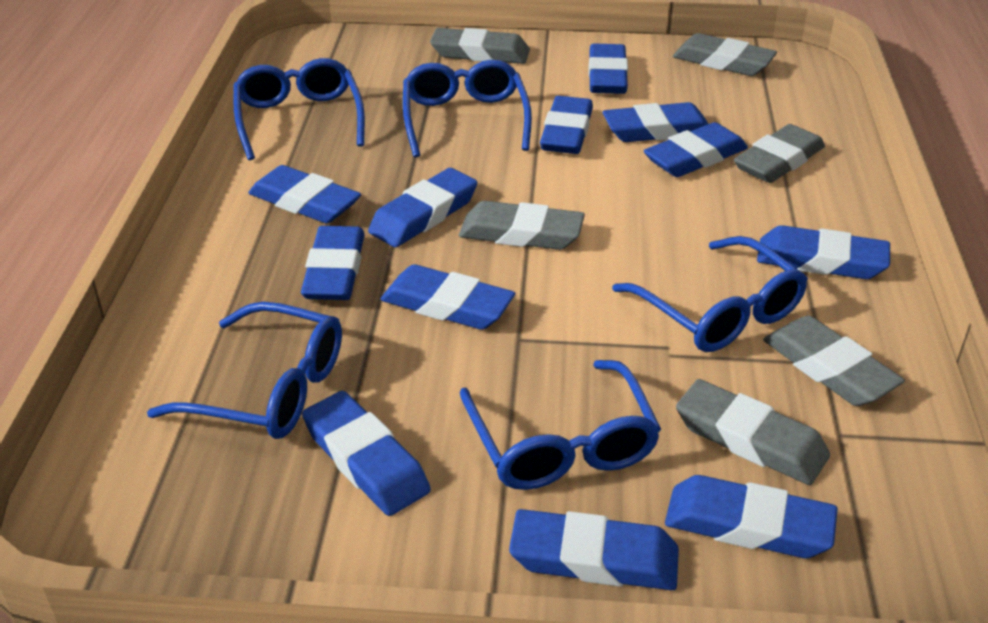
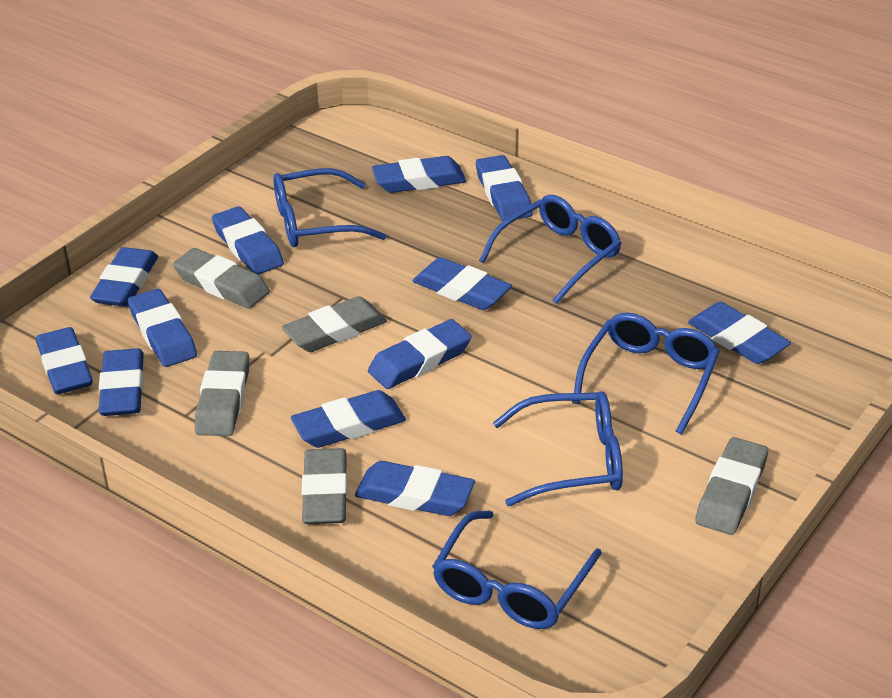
grey eraser: 6 -> 5

